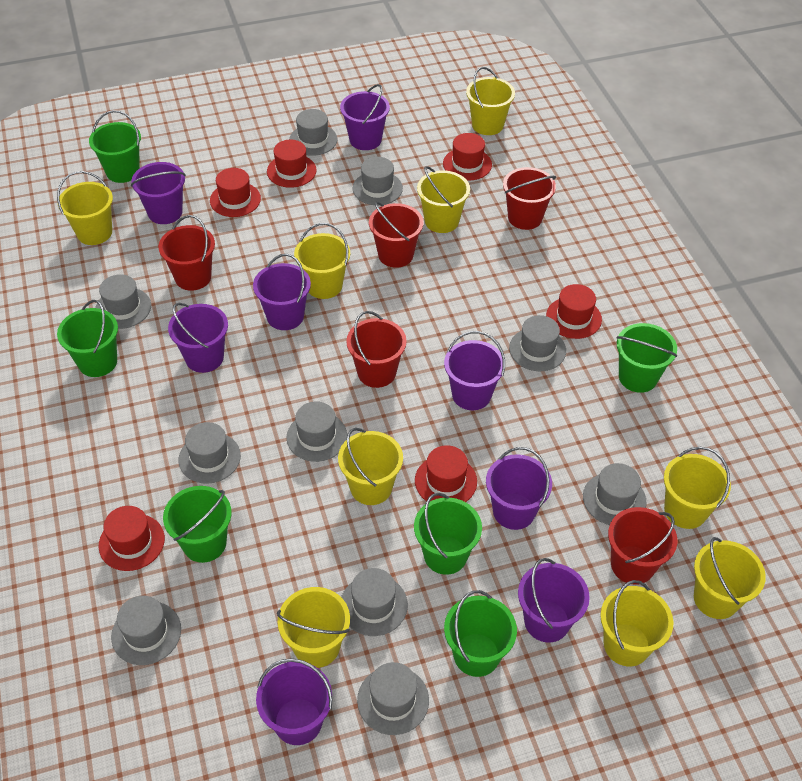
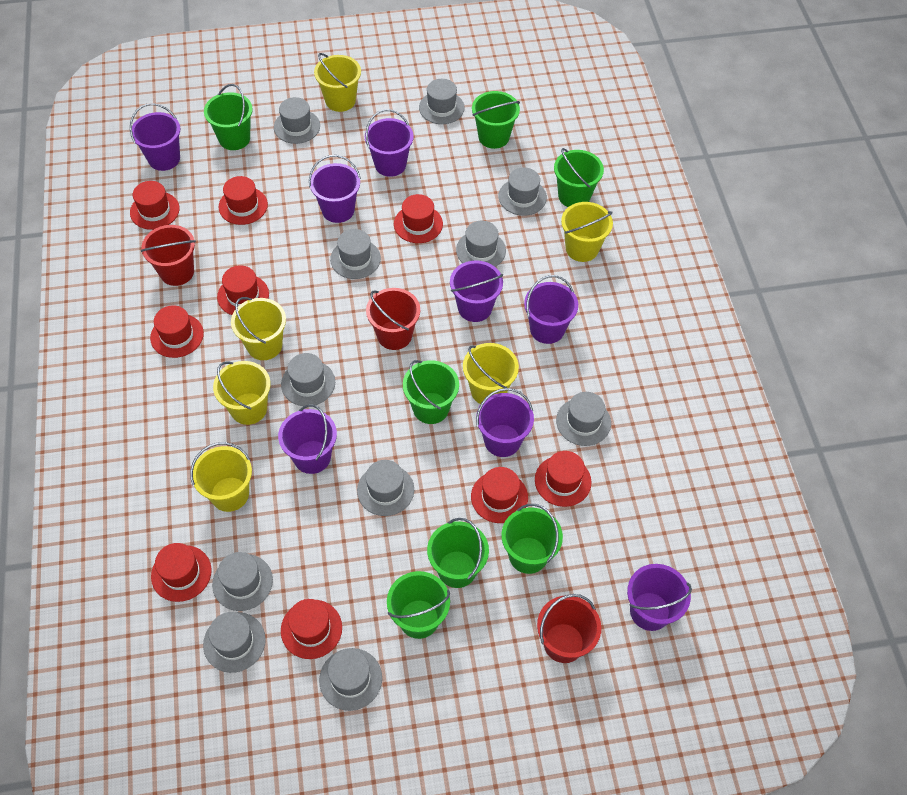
green bucket: 6 -> 7
grey hat: 10 -> 11
red bucket: 5 -> 3
red hat: 6 -> 9
yellow bucket: 9 -> 6

